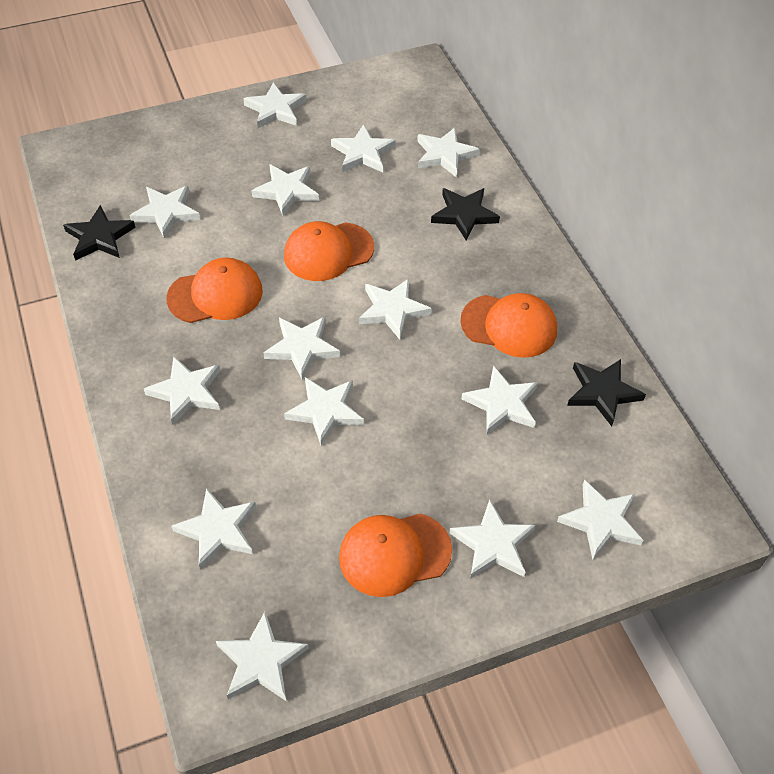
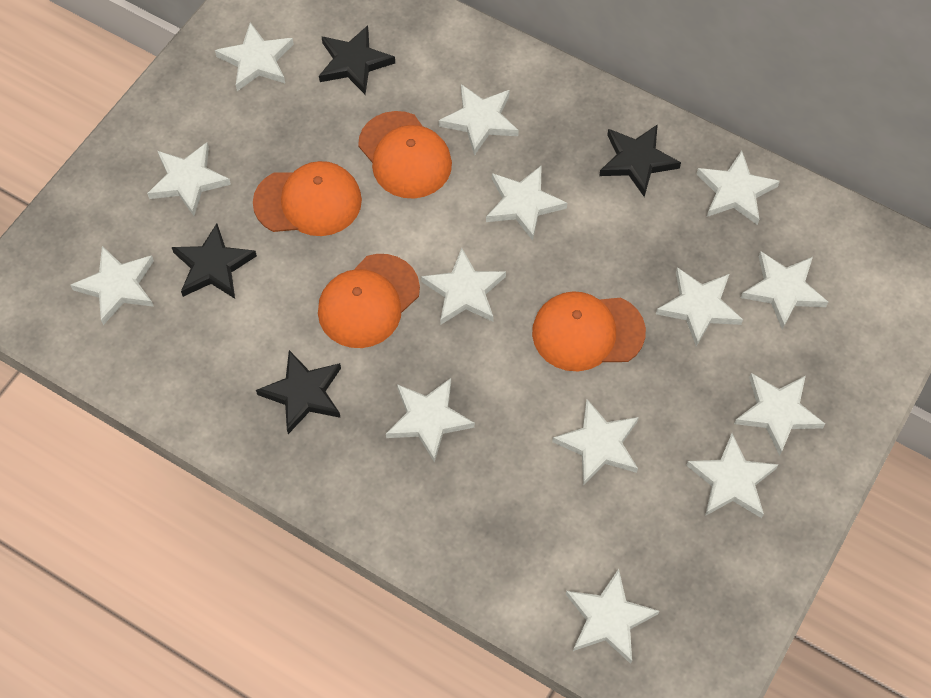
black star: 3 -> 4

